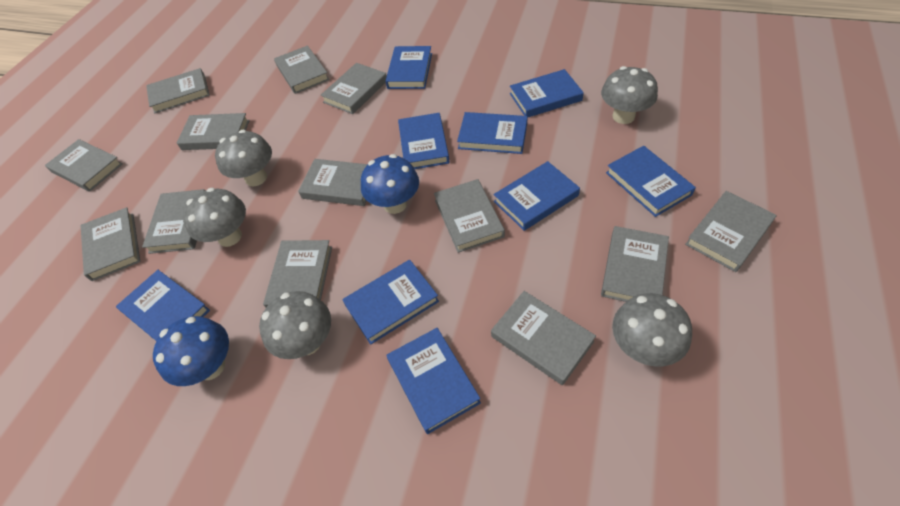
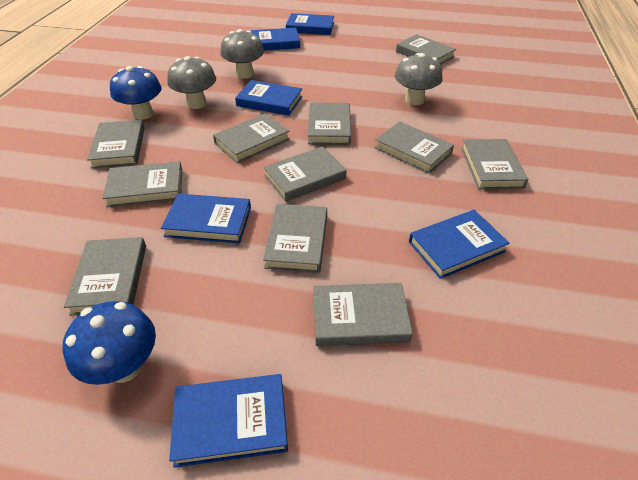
blue book: 9 -> 6
grey book: 13 -> 11
grey mushroom: 5 -> 3

